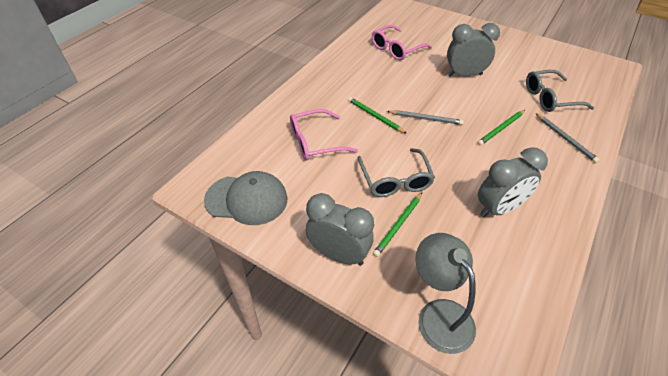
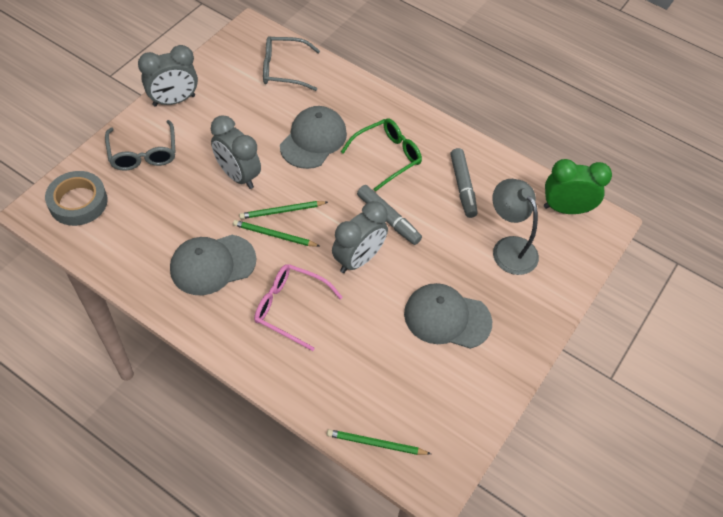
green clock: 0 -> 1
green glasses: 0 -> 1
grey cap: 1 -> 3
grey marker: 0 -> 2
grey pencil: 2 -> 0
grey tape: 0 -> 1
pink glasses: 2 -> 1

